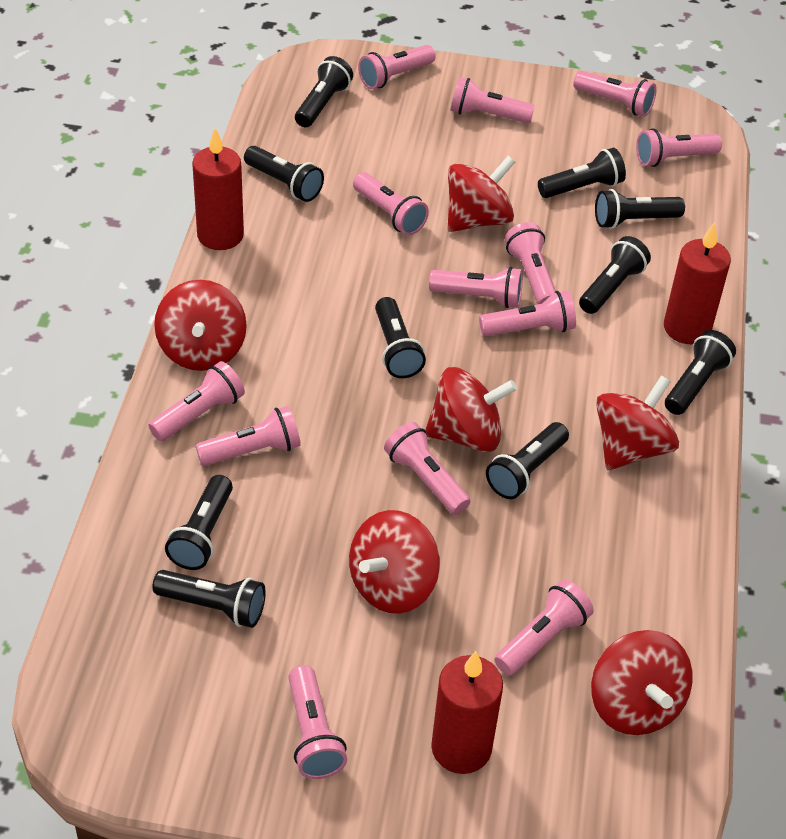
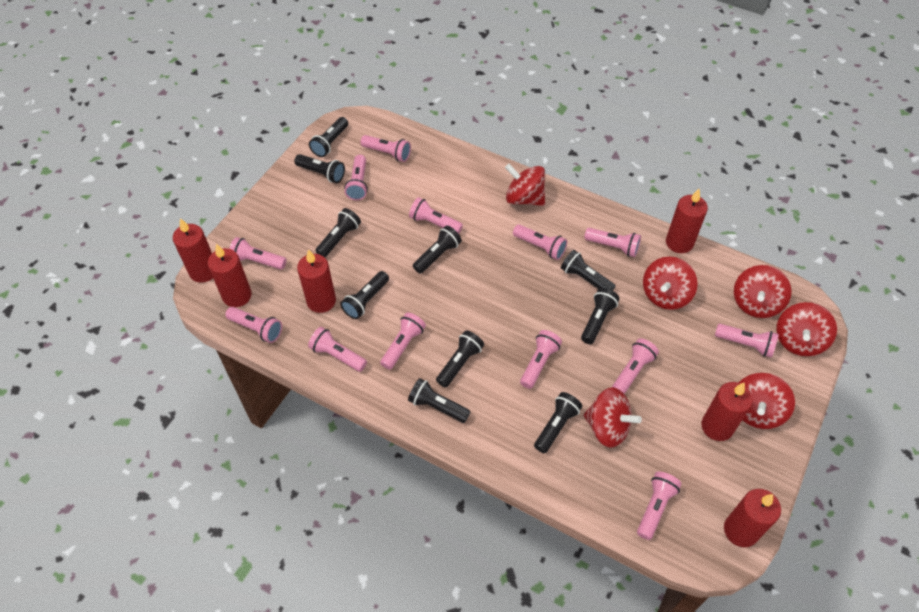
red candle: 3 -> 6

